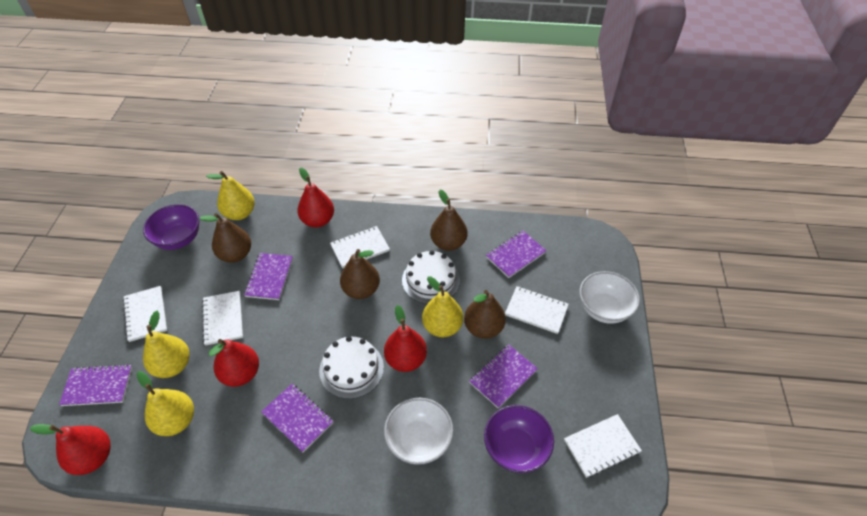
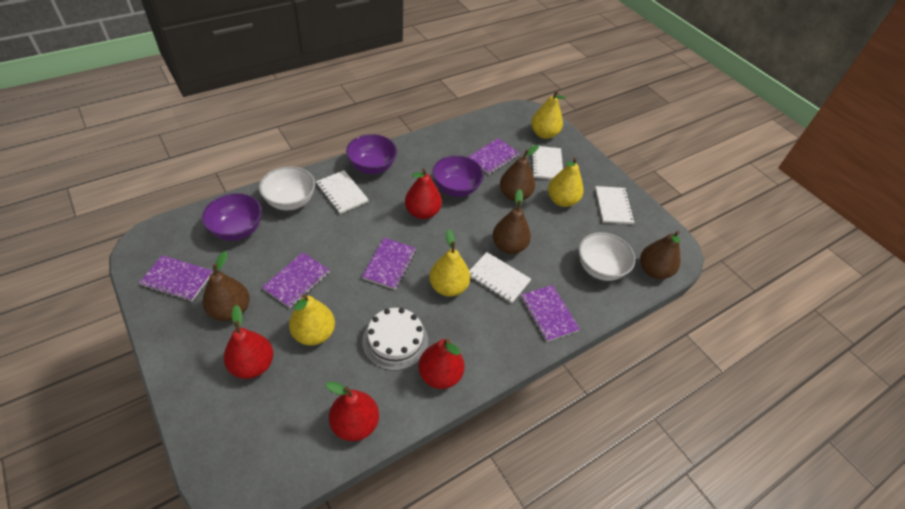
purple bowl: 2 -> 3
white cake: 2 -> 1
white notebook: 5 -> 4

